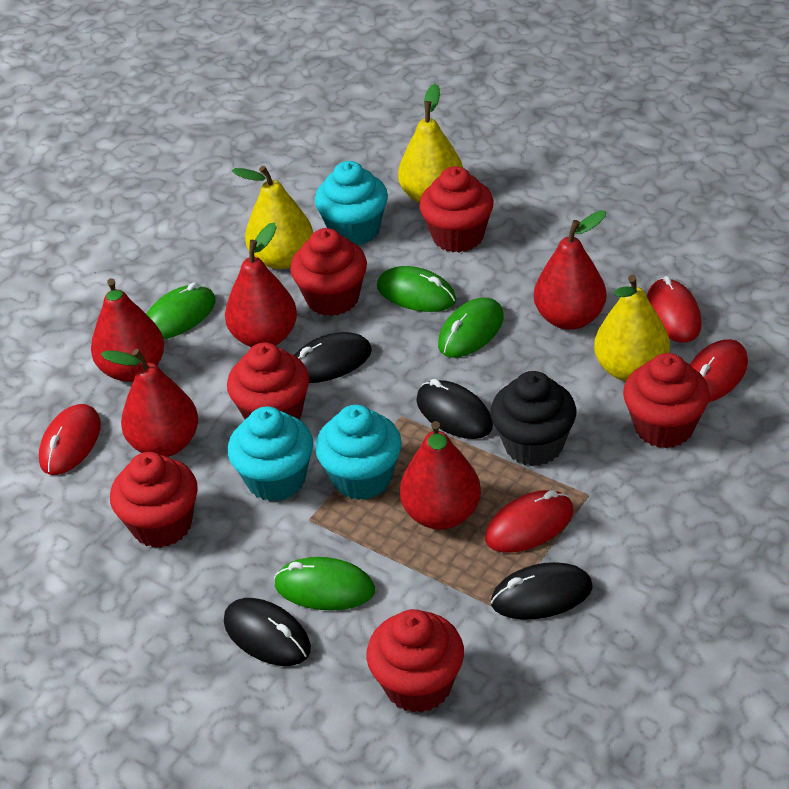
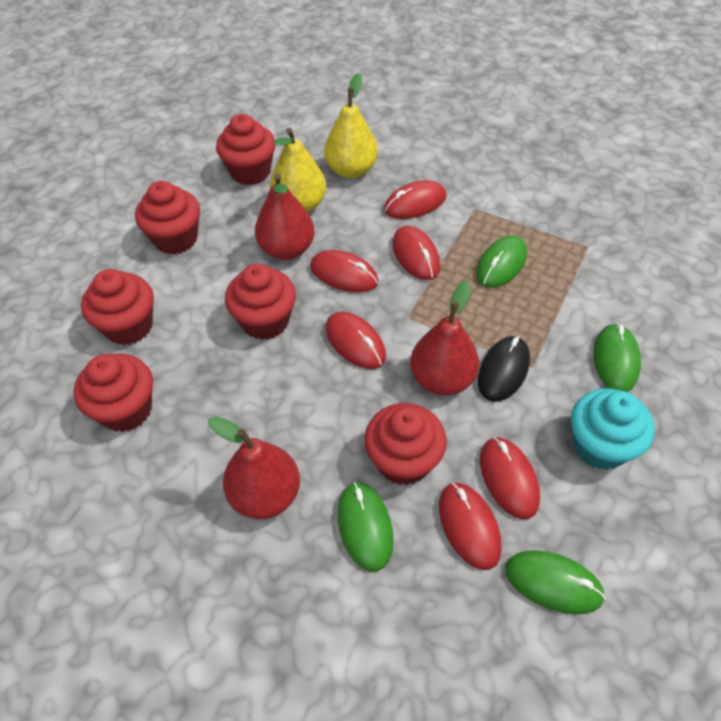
black cupcake: 1 -> 0
black mouse: 4 -> 1
red mouse: 4 -> 6
red pear: 5 -> 3
turquoise cupcake: 3 -> 1
yellow pear: 3 -> 2

